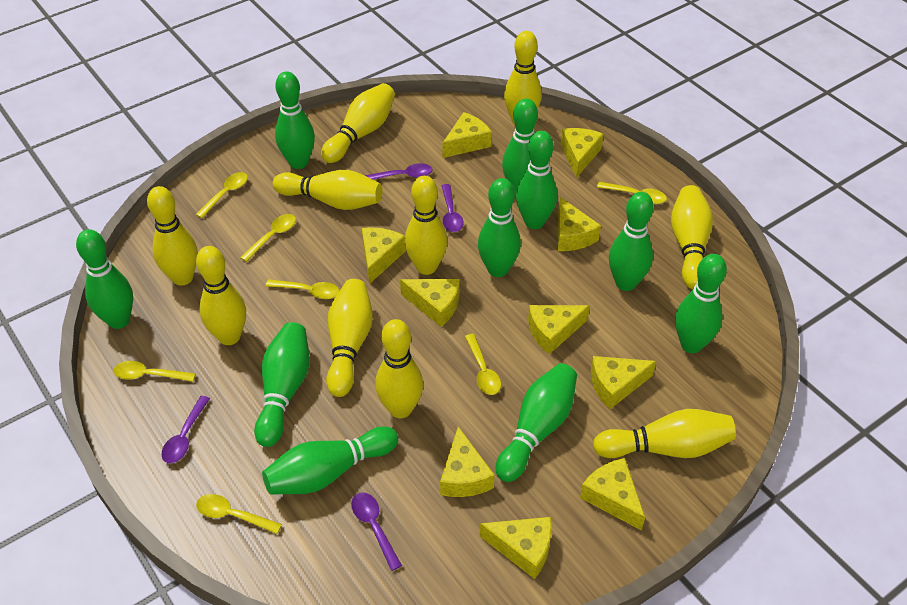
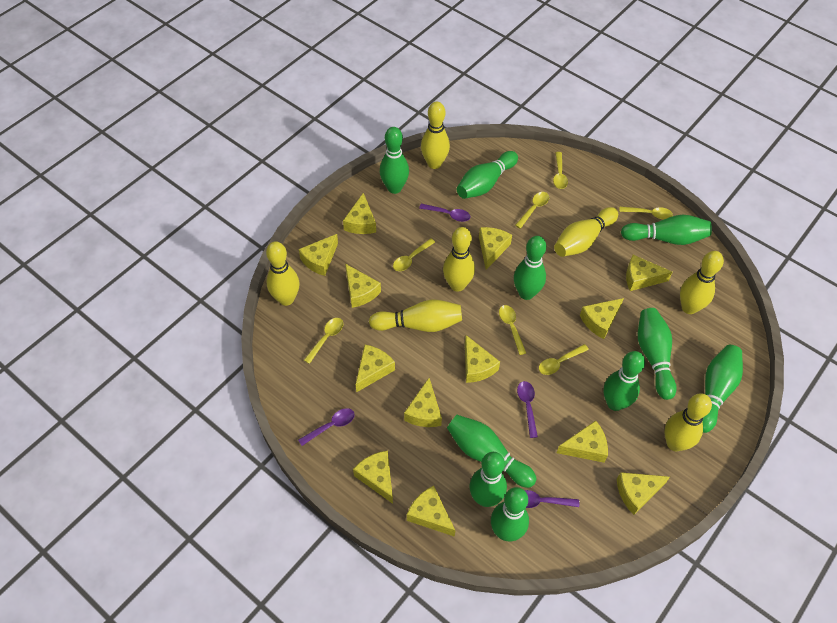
yellow bowling pin: 10 -> 7
yellow cheese: 10 -> 13

